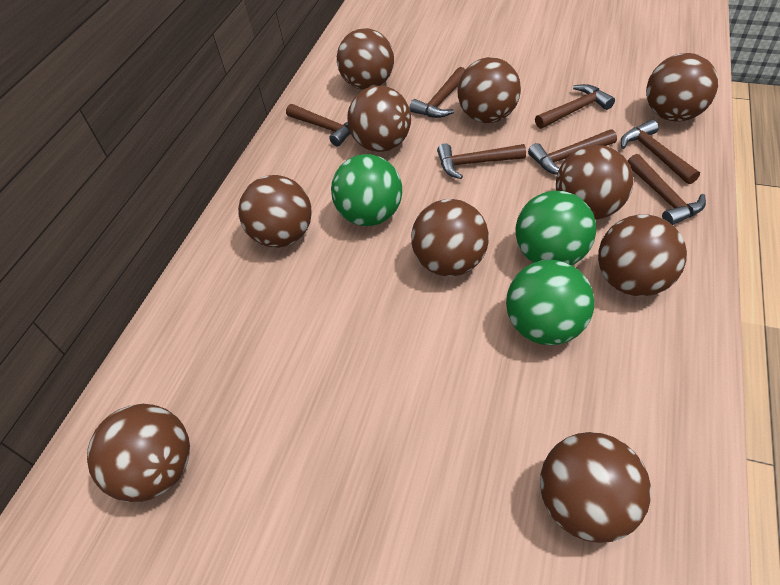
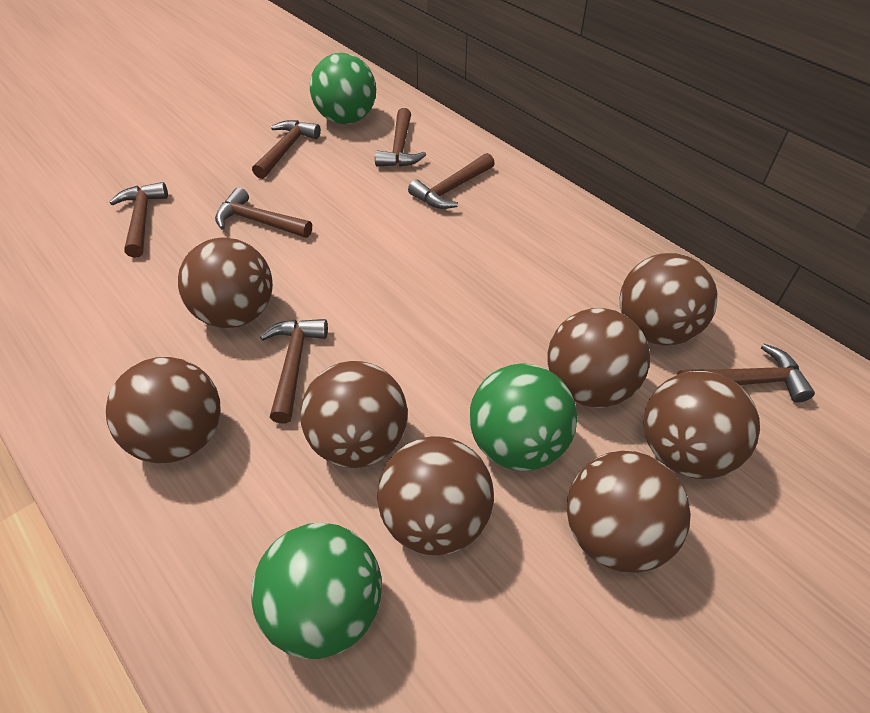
brown ball: 10 -> 8

